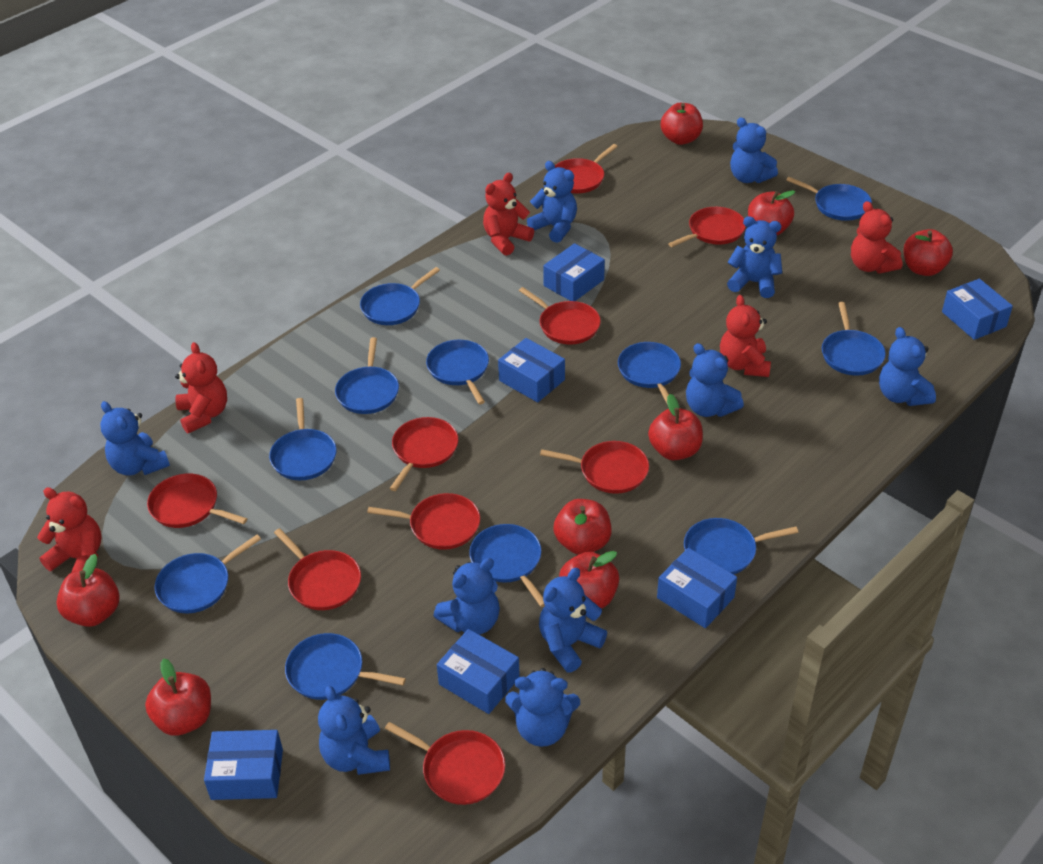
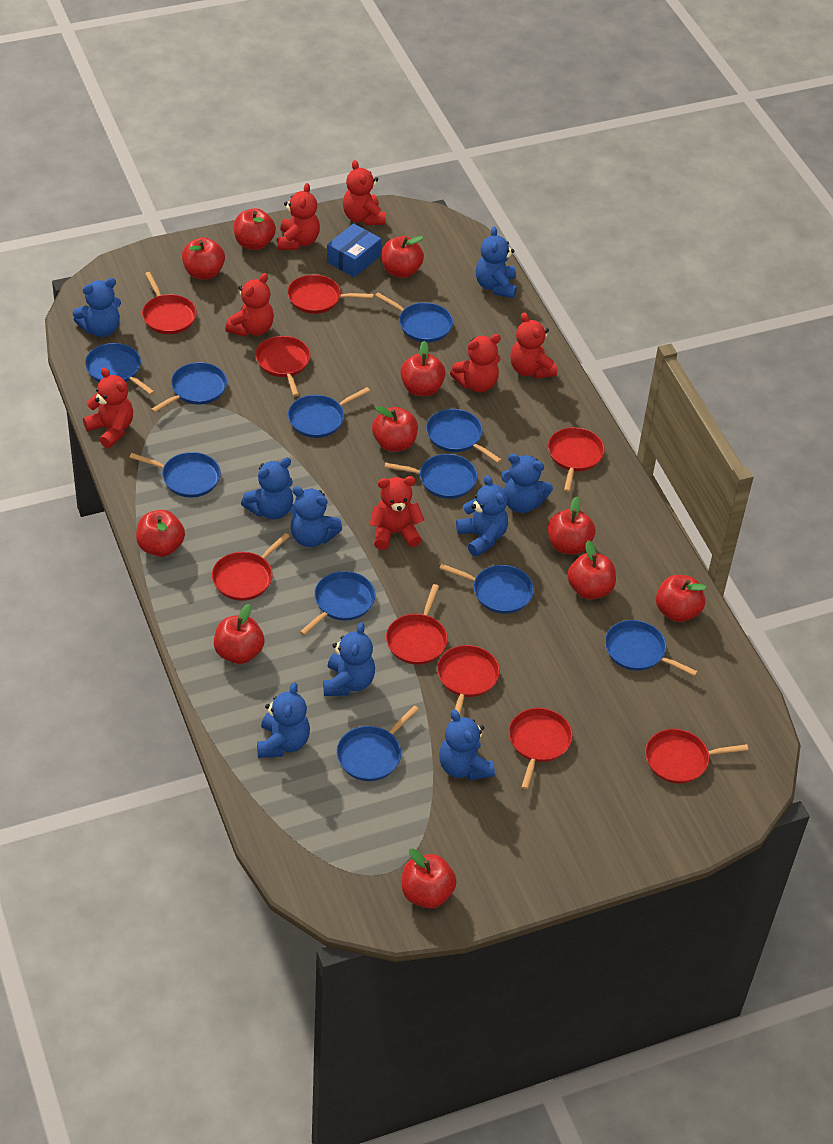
blue box: 6 -> 1
blue teddy bear: 10 -> 9
red apple: 8 -> 11
red teddy bear: 5 -> 7

